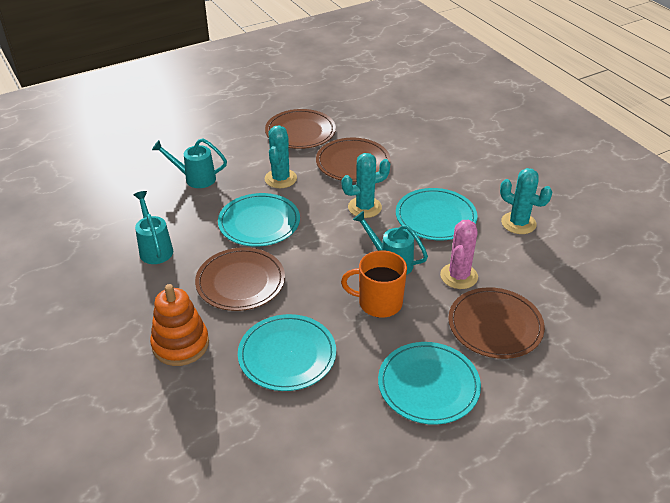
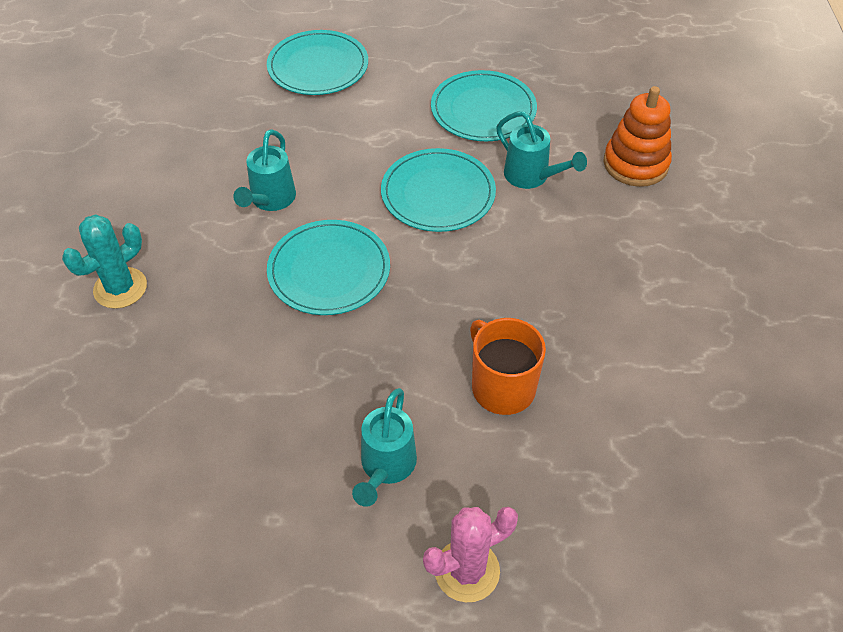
brown plate: 4 -> 0
turquoise cactus: 3 -> 1

